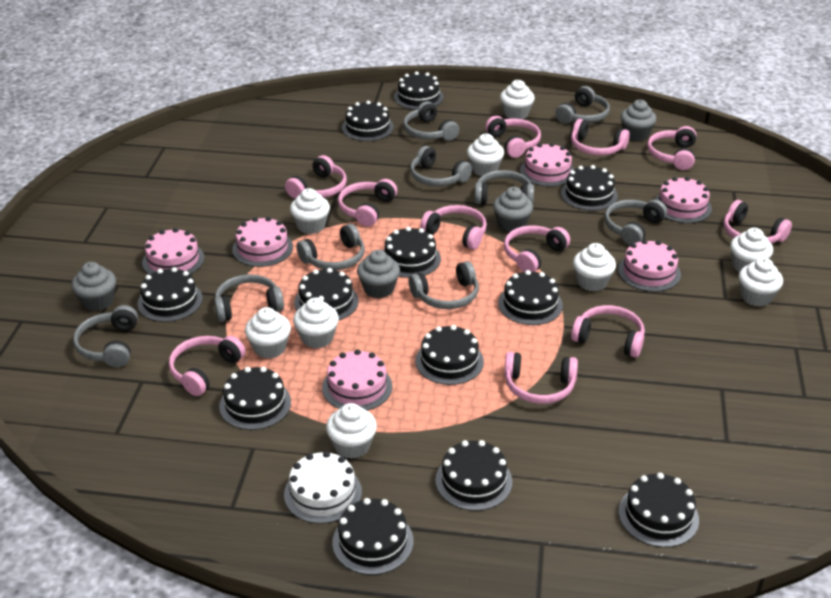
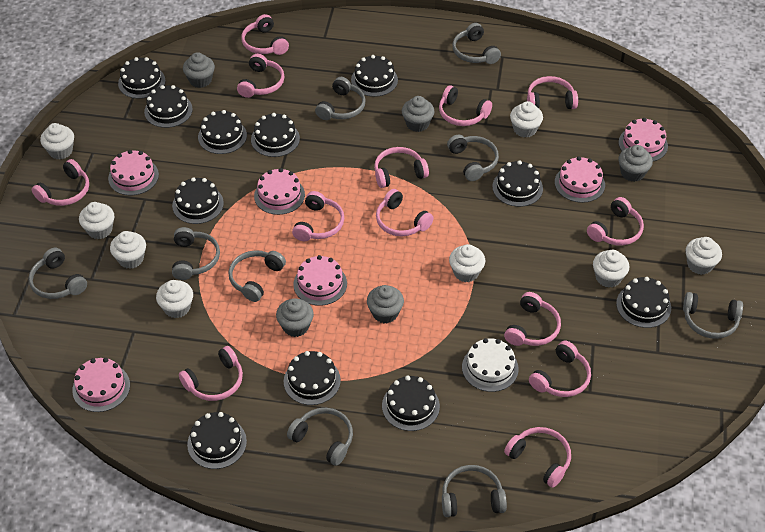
black cake: 12 -> 11
grey cupcake: 4 -> 5
pink headphones: 11 -> 13
white cupcake: 9 -> 8

